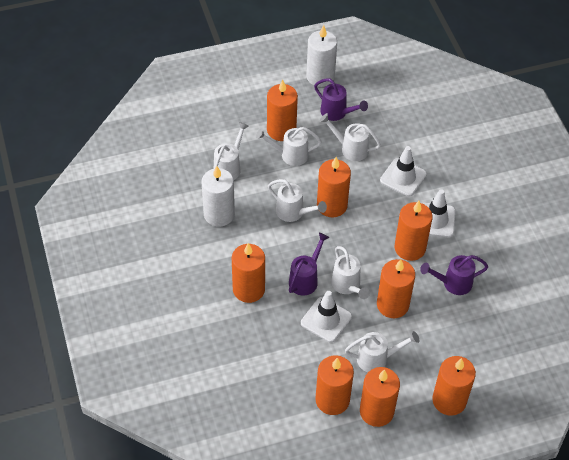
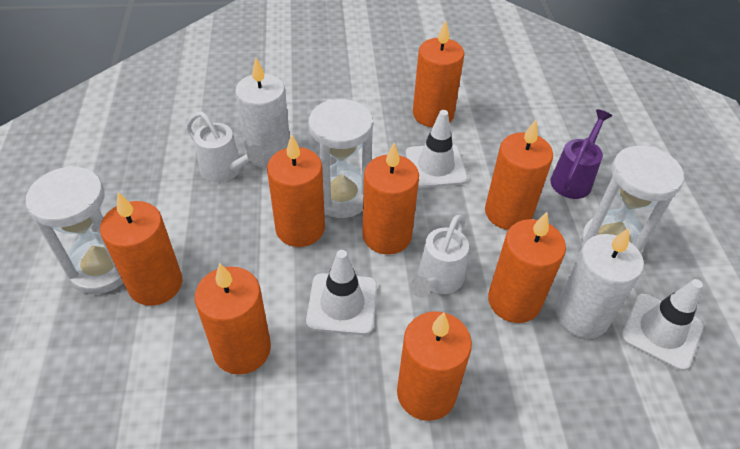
purple watering can: 3 -> 1
white hourglass: 0 -> 3
white watering can: 6 -> 2

